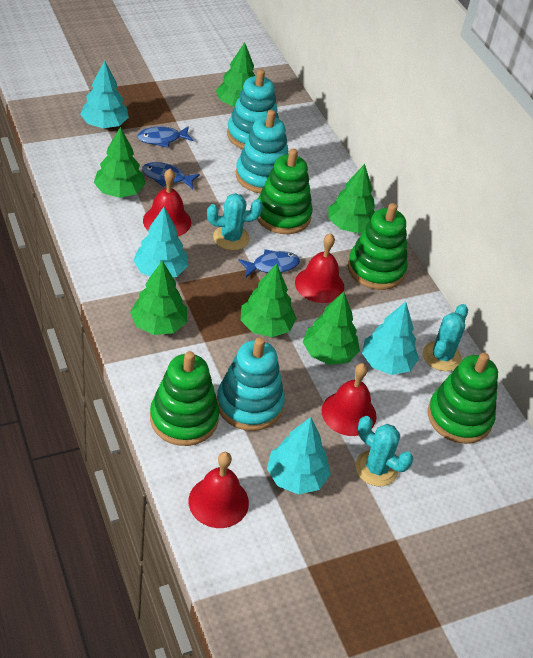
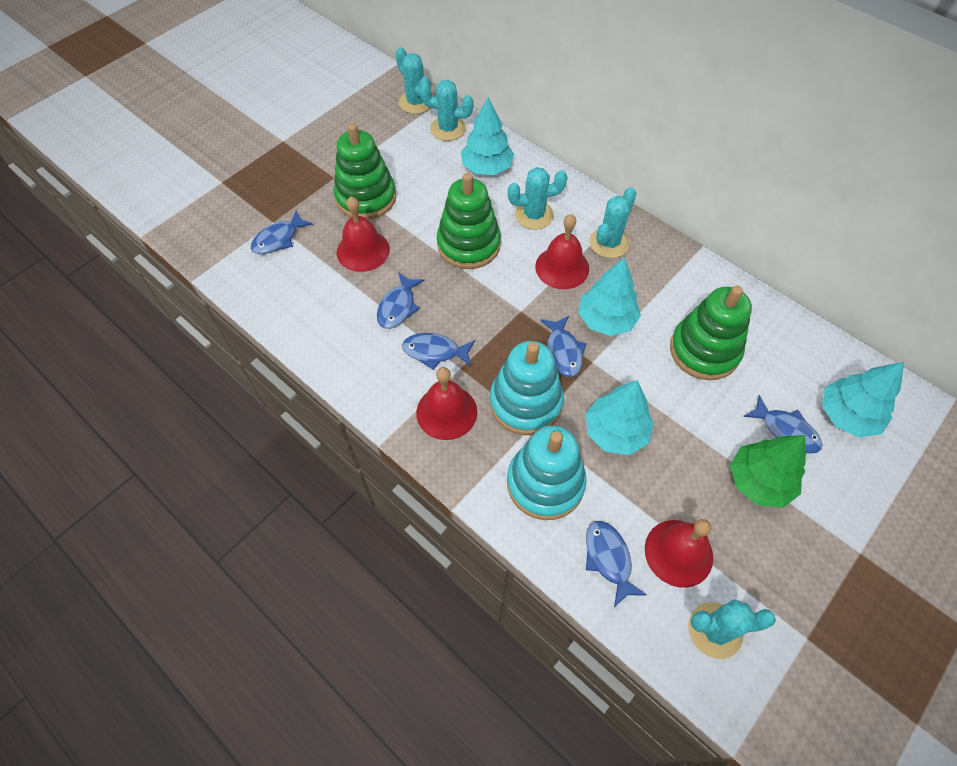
blue fish: 3 -> 6
green stacking toy: 4 -> 3
green tree: 6 -> 1
turquoise cactus: 3 -> 5
turquoise stacking toy: 3 -> 2

